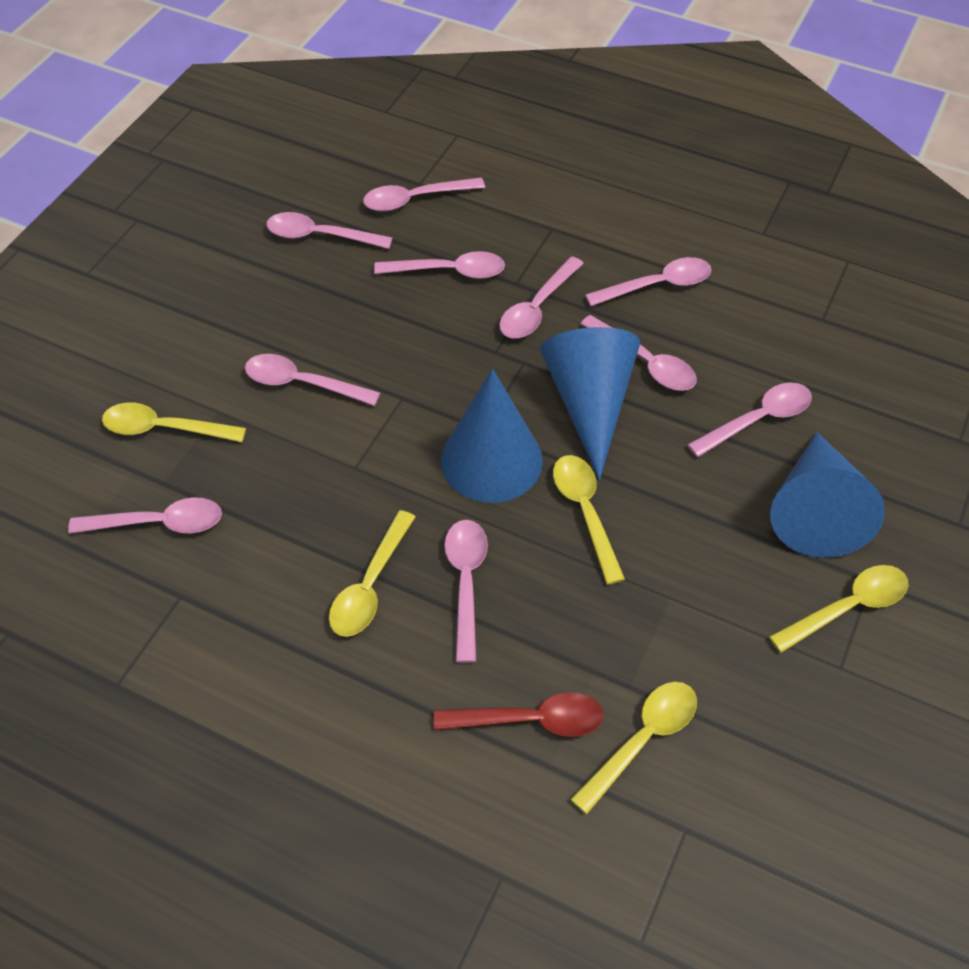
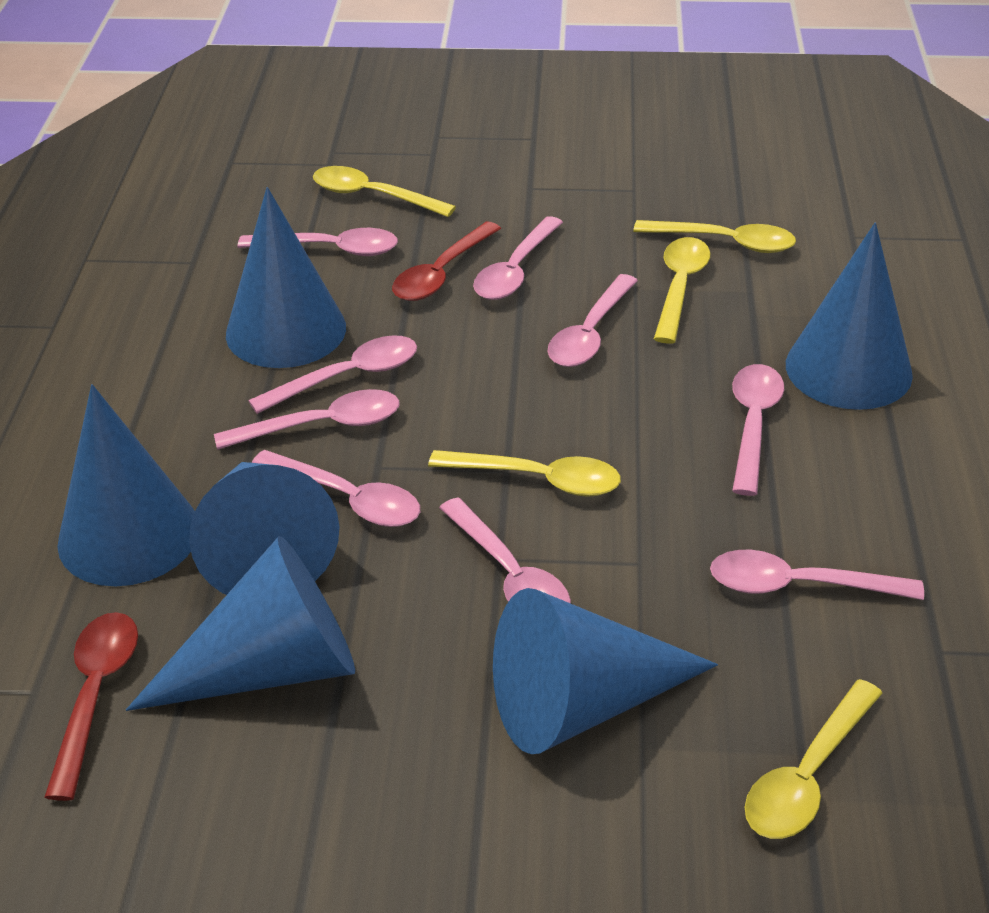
blue cone: 3 -> 6
pink spoon: 10 -> 9
red spoon: 1 -> 2

